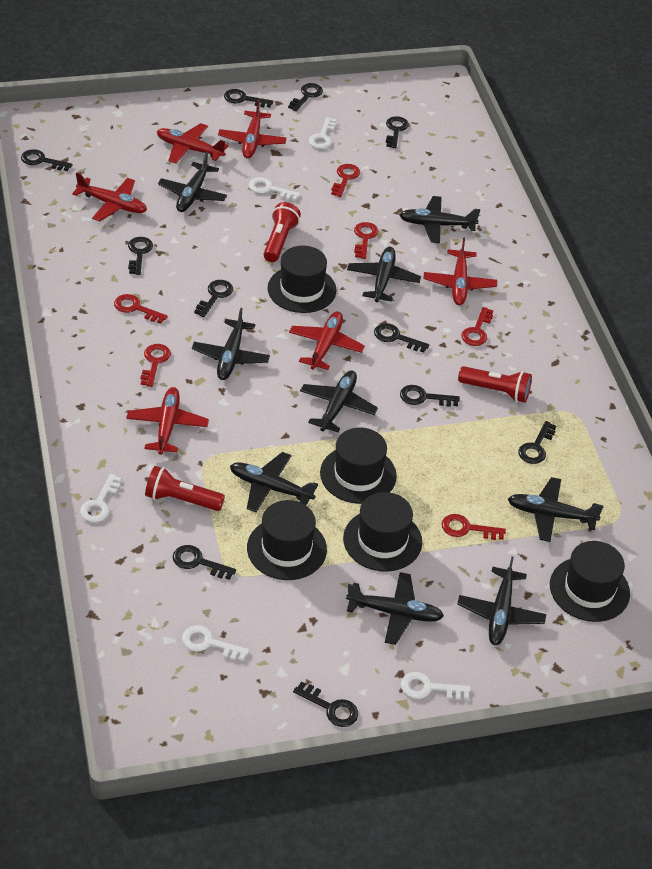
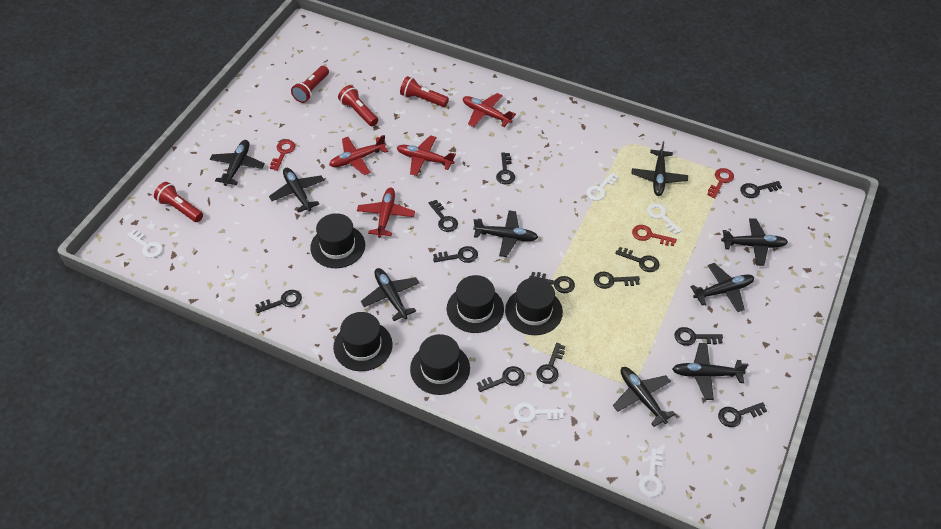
black key: 11 -> 12
red flashlight: 3 -> 4
red key: 6 -> 3
red plane: 6 -> 4

